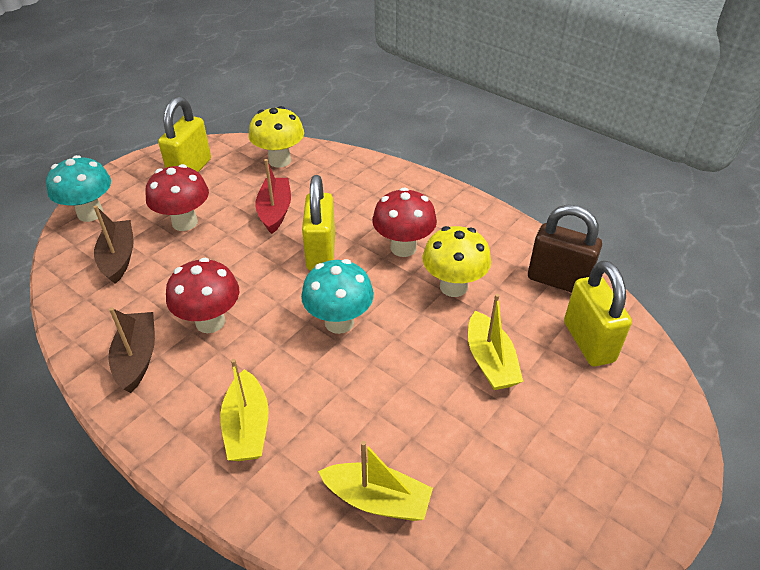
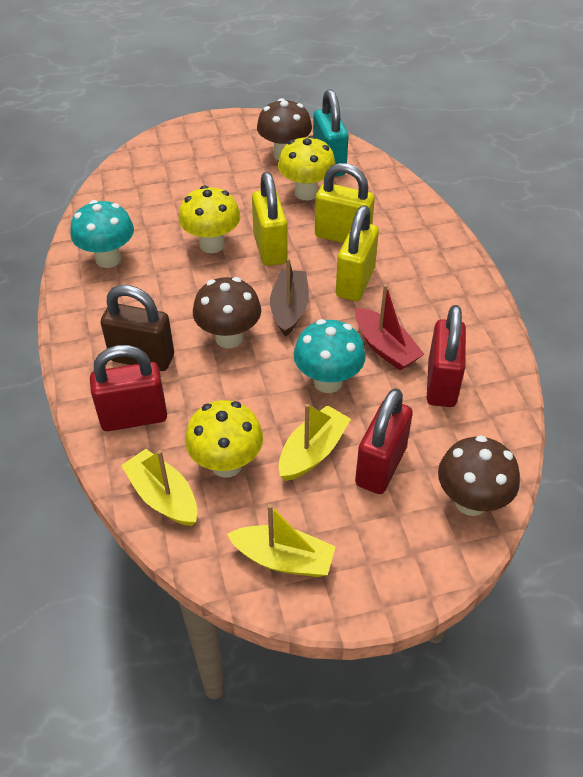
brown boat: 2 -> 1
brown mushroom: 0 -> 3
red mushroom: 3 -> 0
red padlock: 0 -> 3
turquoise padlock: 0 -> 1
yellow mushroom: 2 -> 3

